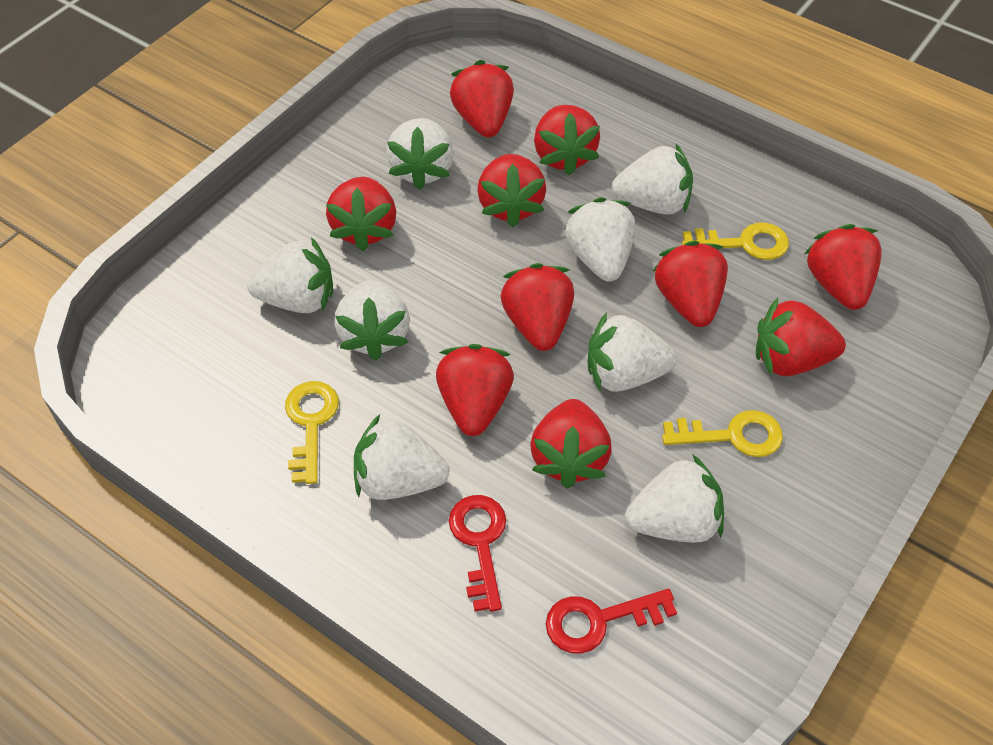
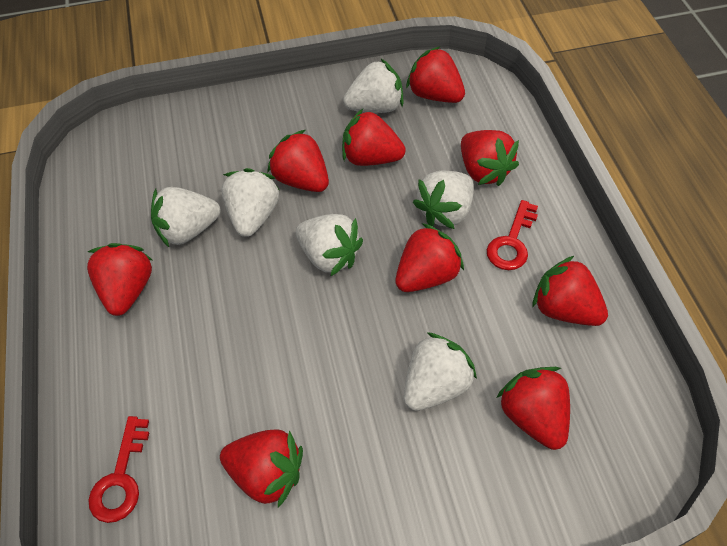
red strawberry: 10 -> 9
white strawberry: 8 -> 6
yellow key: 3 -> 0

